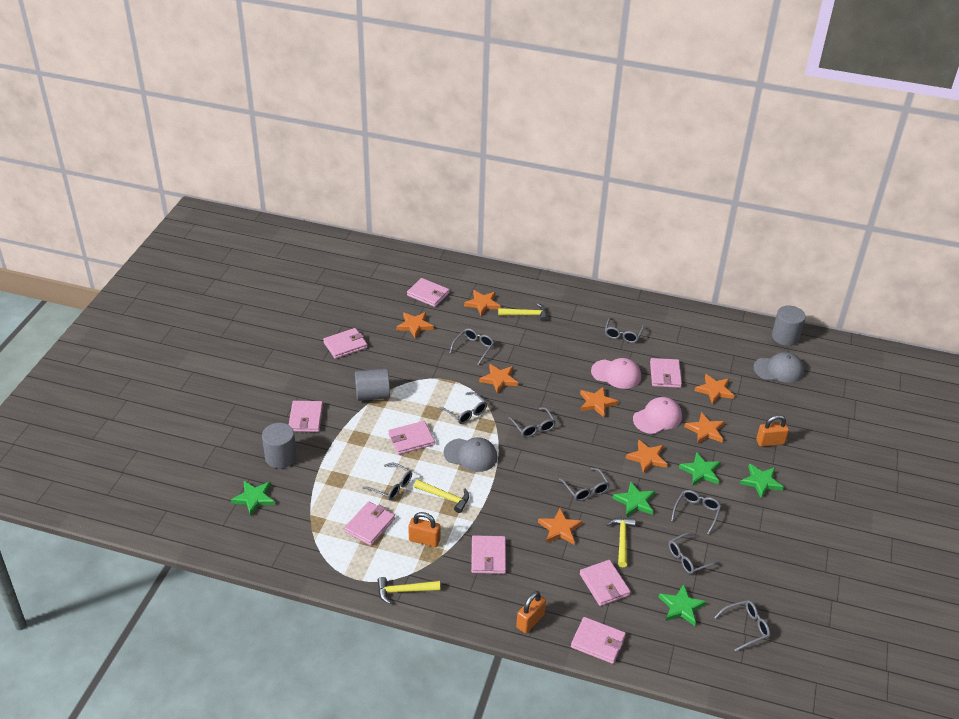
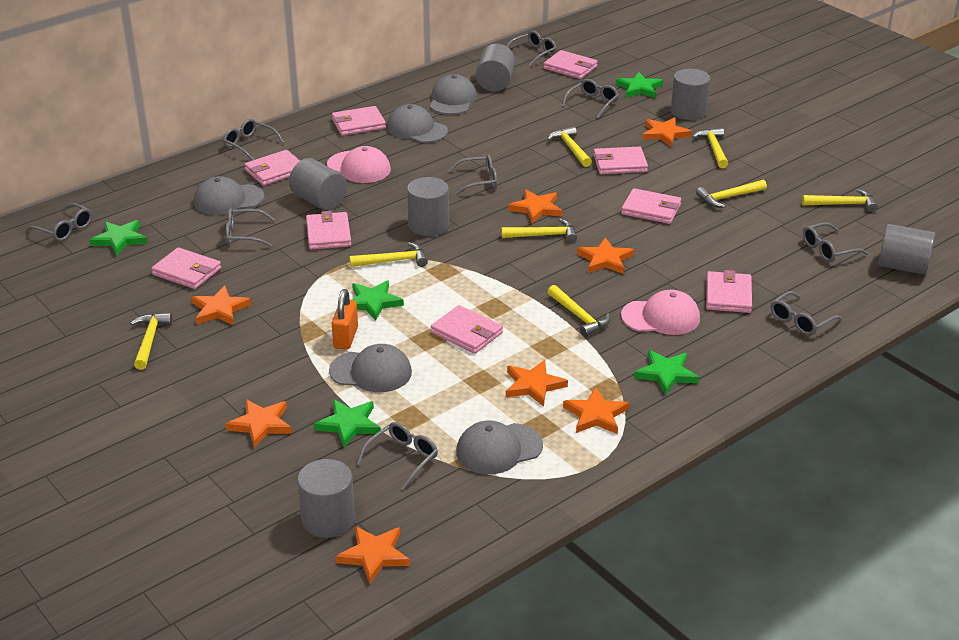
grey cap: 2 -> 5
grey cylinder: 3 -> 6
orange padlock: 3 -> 1
yellow hammer: 4 -> 8

